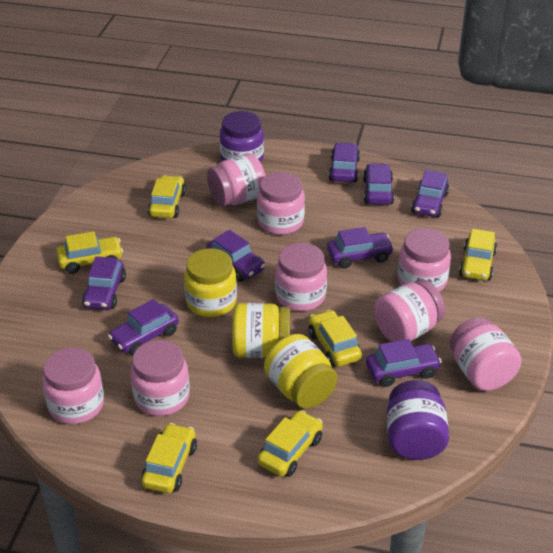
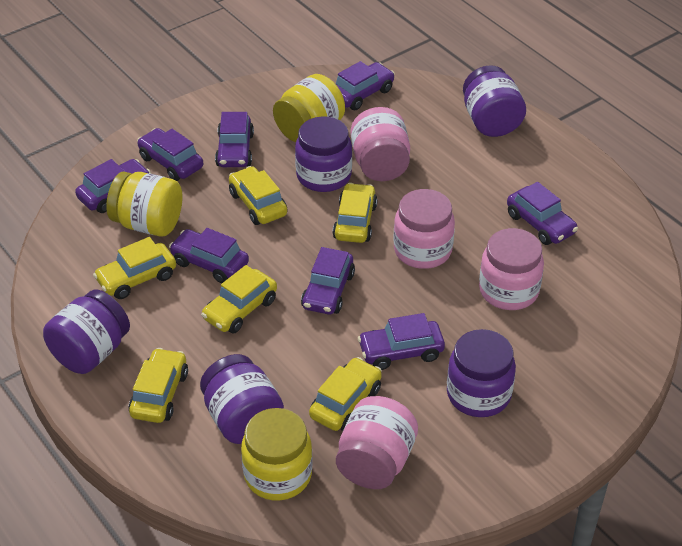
pink jar: 8 -> 4
purple jar: 2 -> 5

